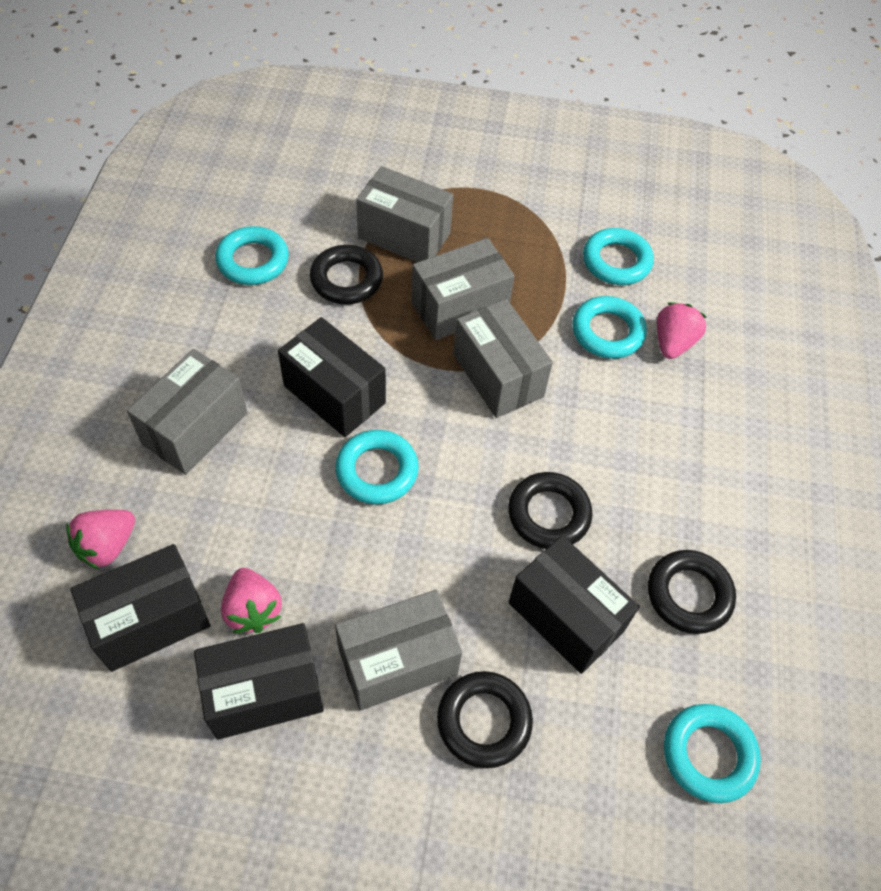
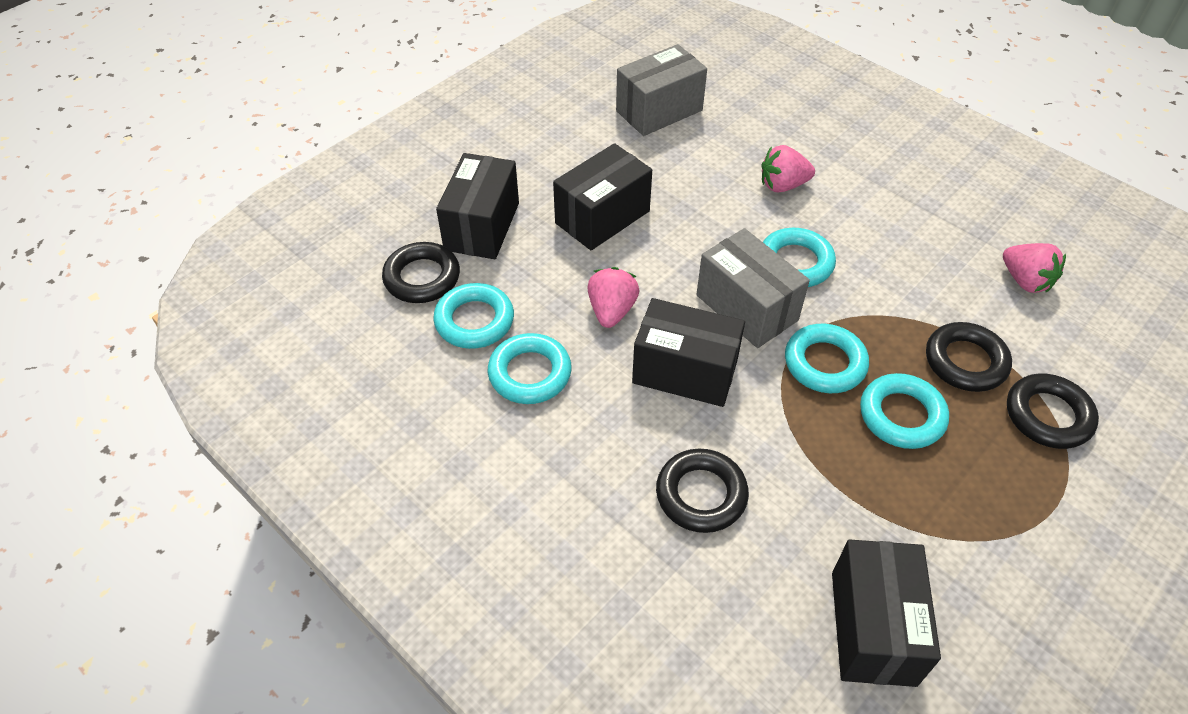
grey box: 5 -> 2

